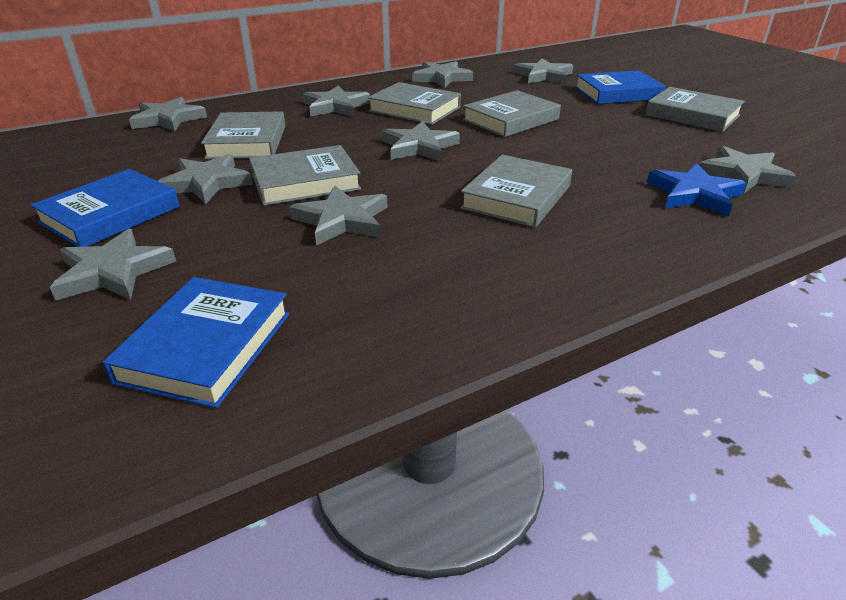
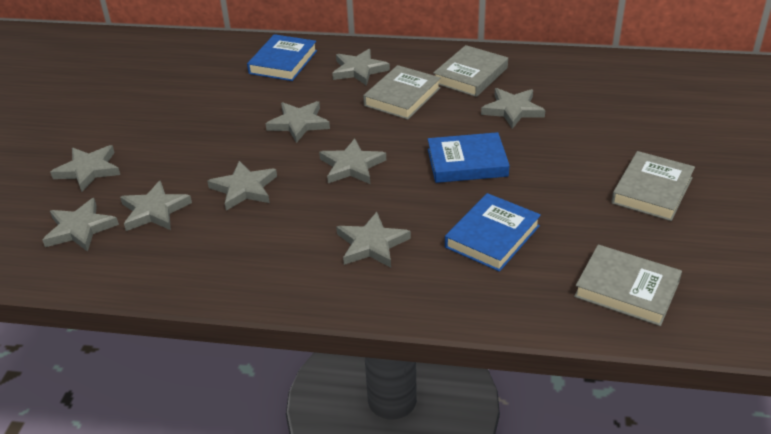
blue star: 1 -> 0
grey book: 6 -> 4

